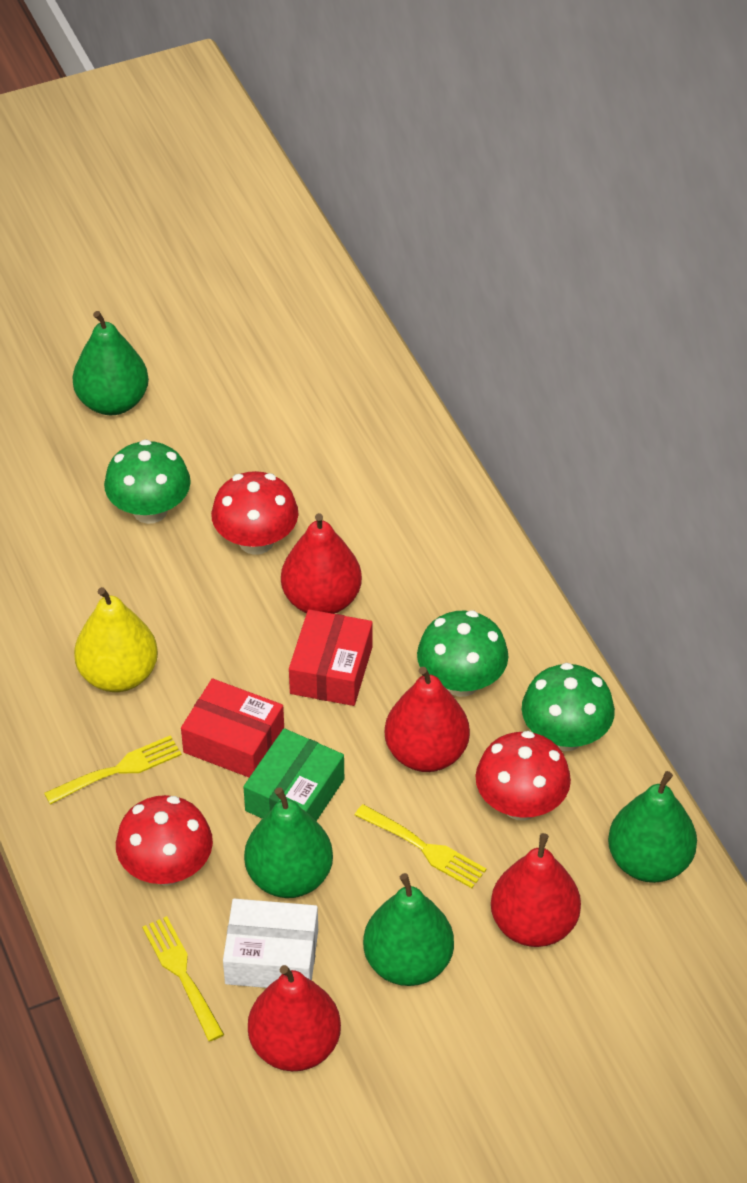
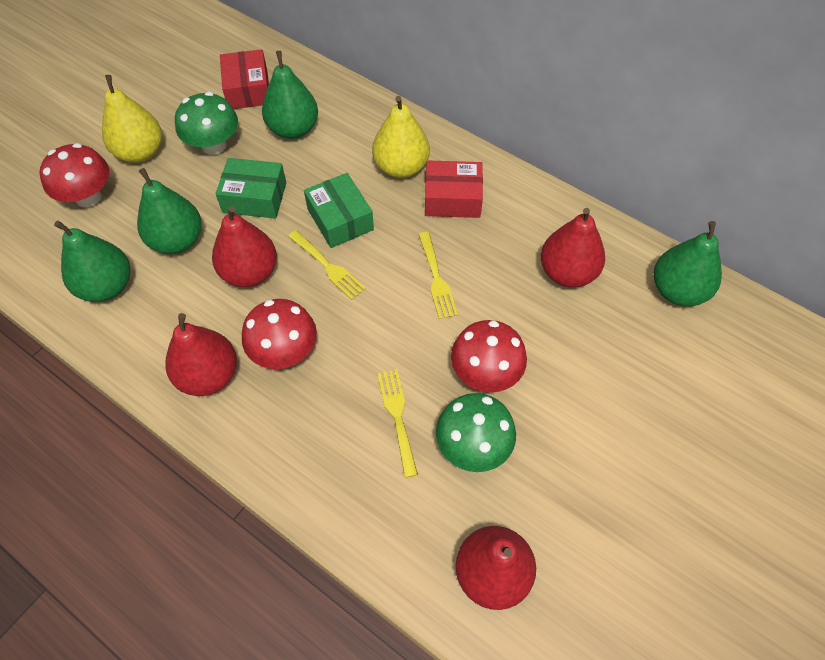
green box: 1 -> 2
green mushroom: 3 -> 2
white box: 1 -> 0
yellow pear: 1 -> 2

